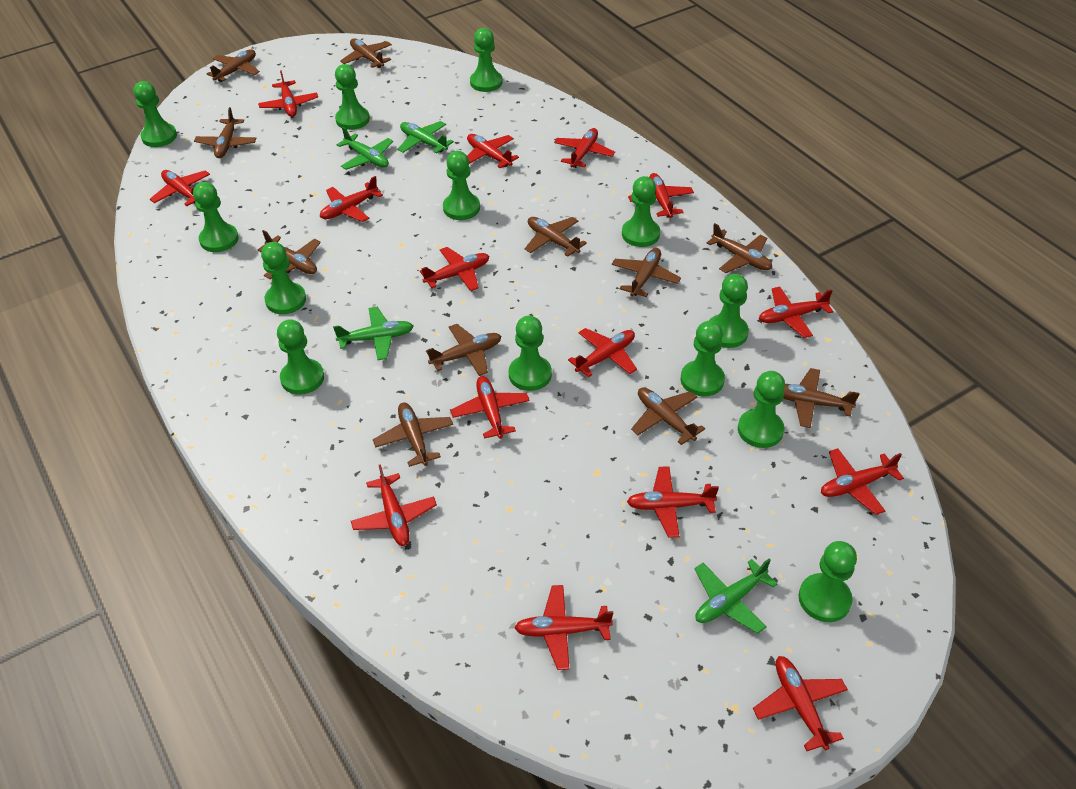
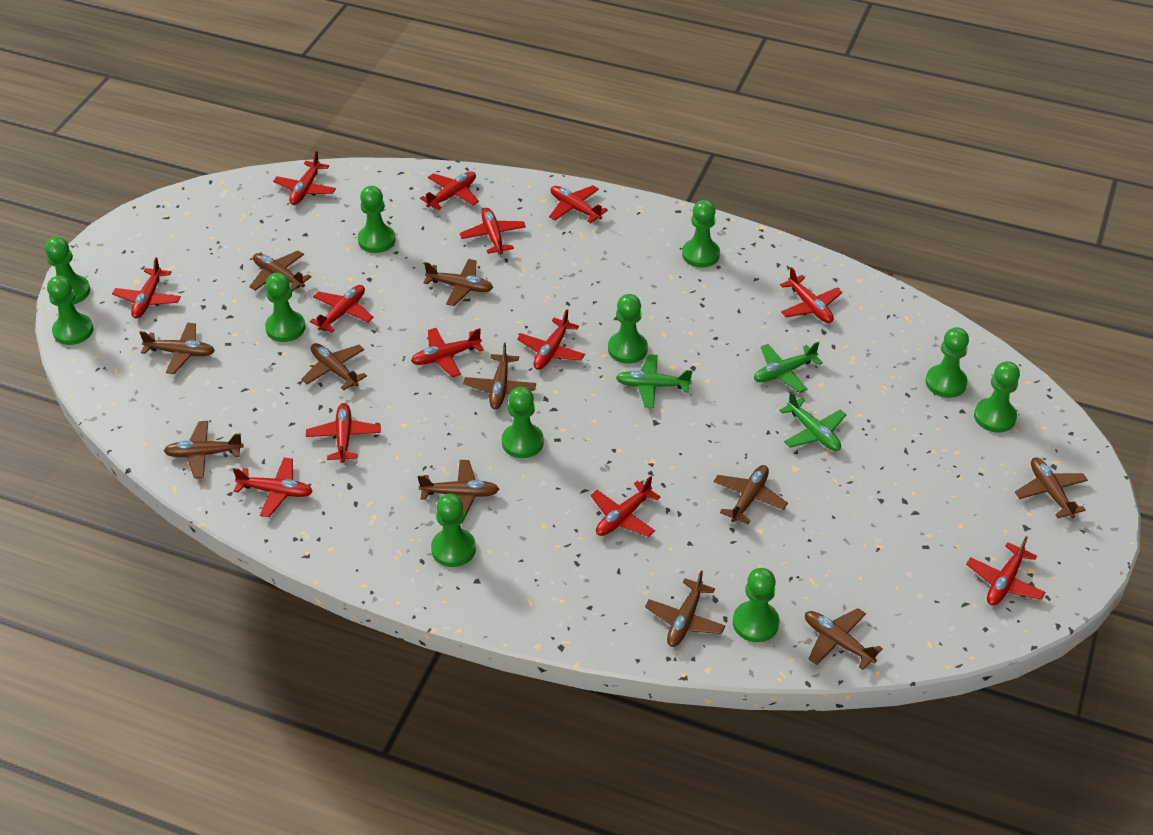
green pawn: 13 -> 11
green plane: 4 -> 3
red plane: 15 -> 13

